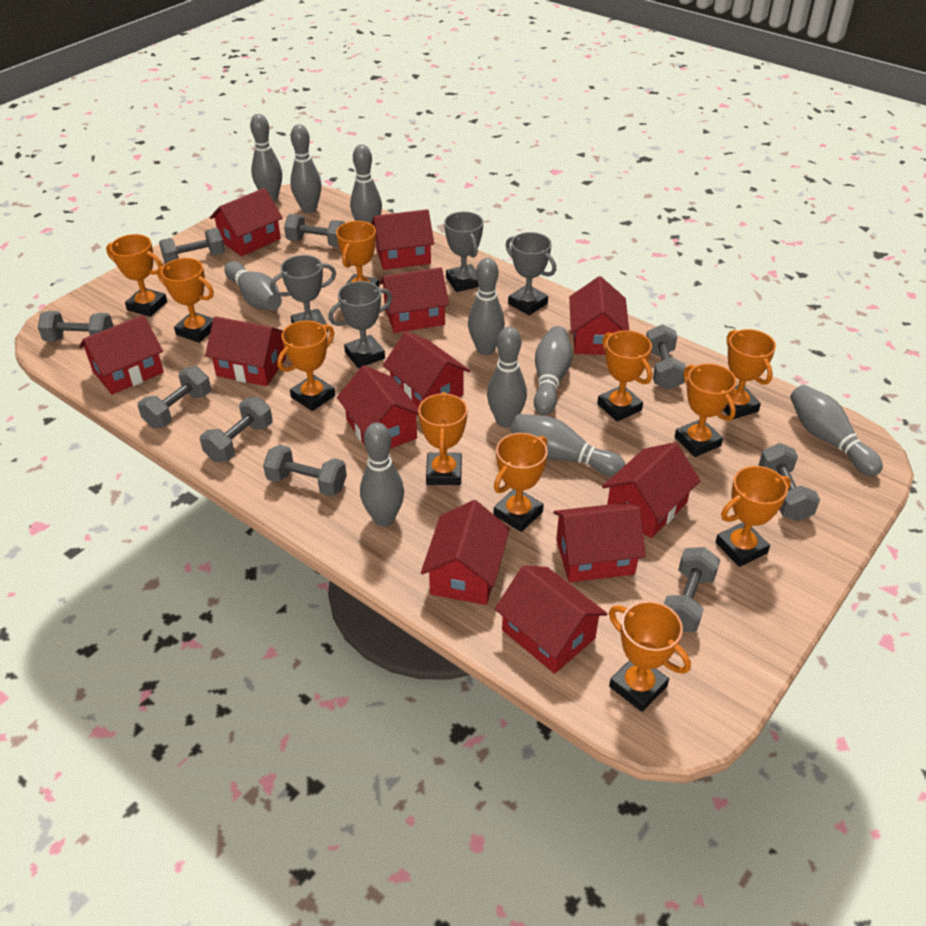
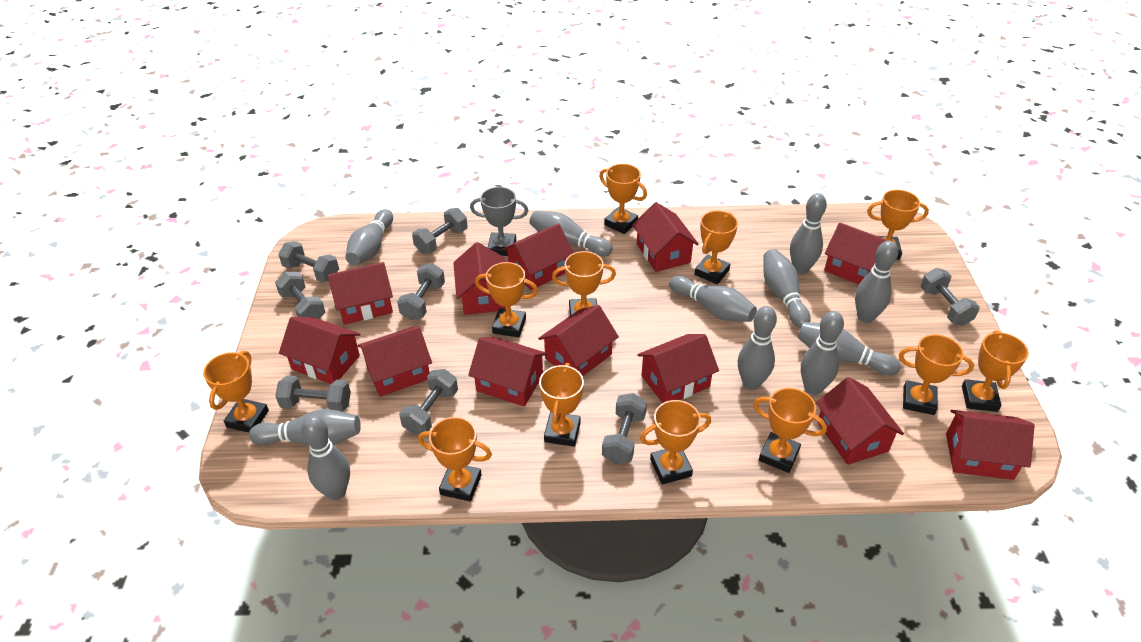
grey bowling pin: 10 -> 11
grey dumbbell: 9 -> 8
grey trophy: 4 -> 1
orange trophy: 11 -> 12

